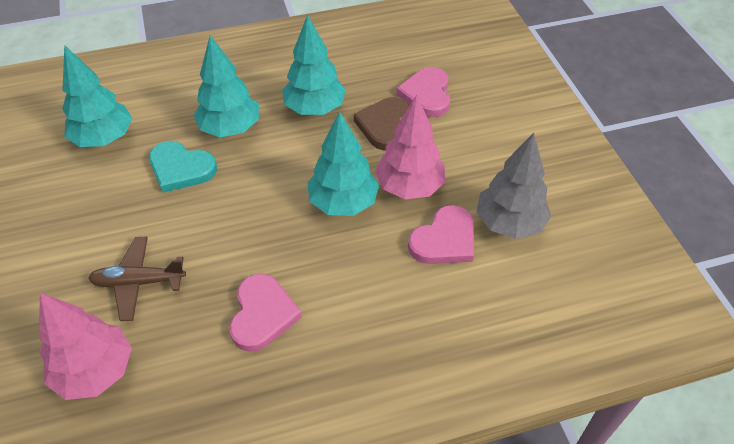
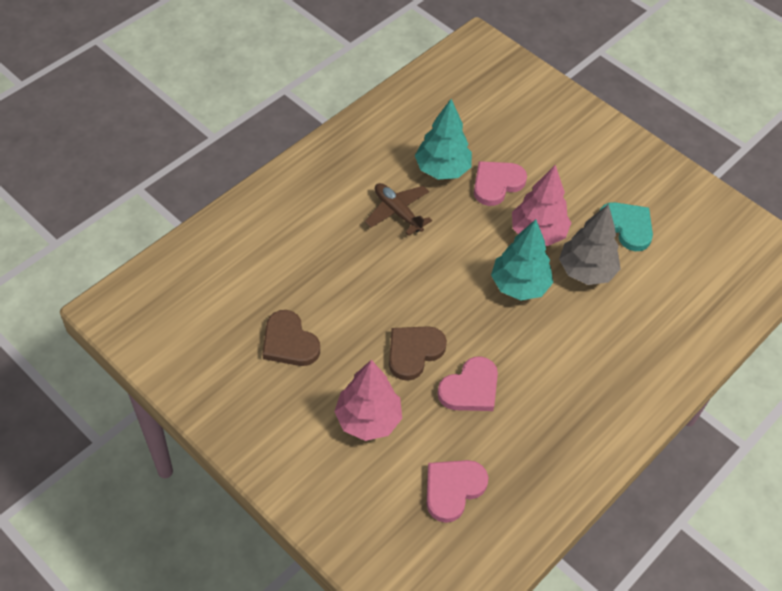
brown heart: 1 -> 2
turquoise tree: 4 -> 2

